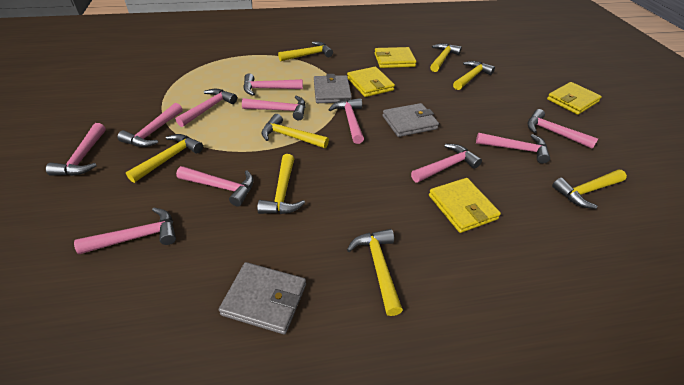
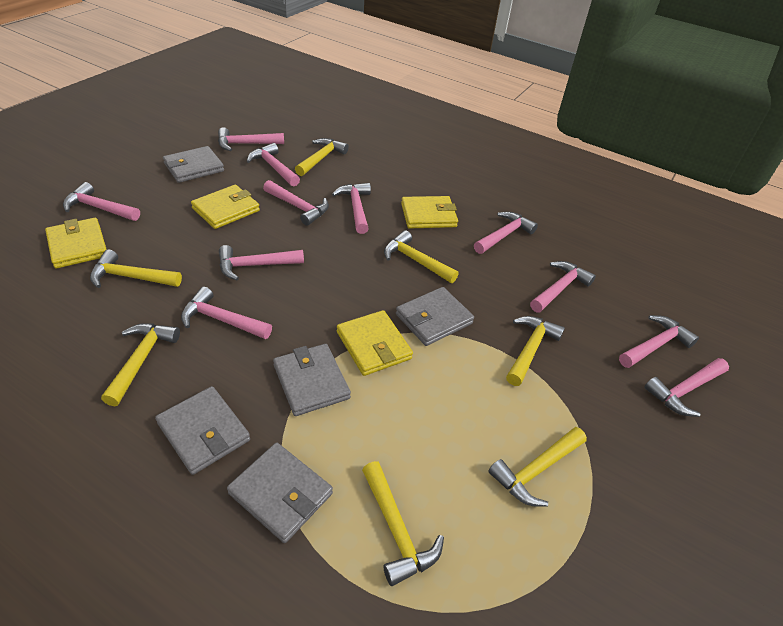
grey wallet: 3 -> 5
yellow hammer: 8 -> 7

